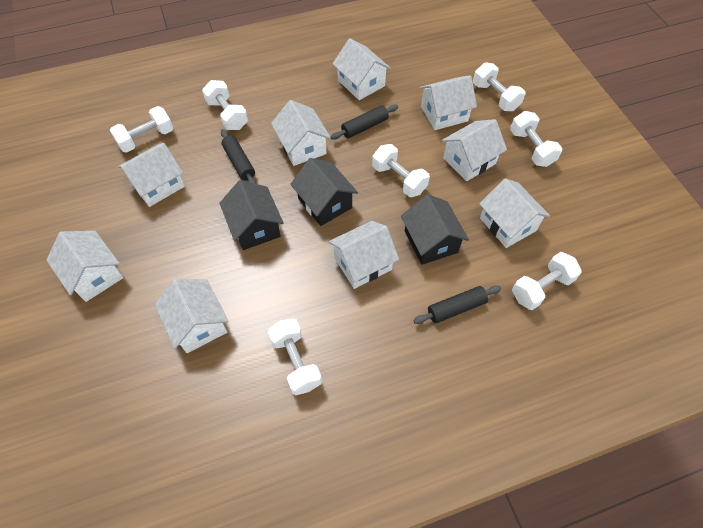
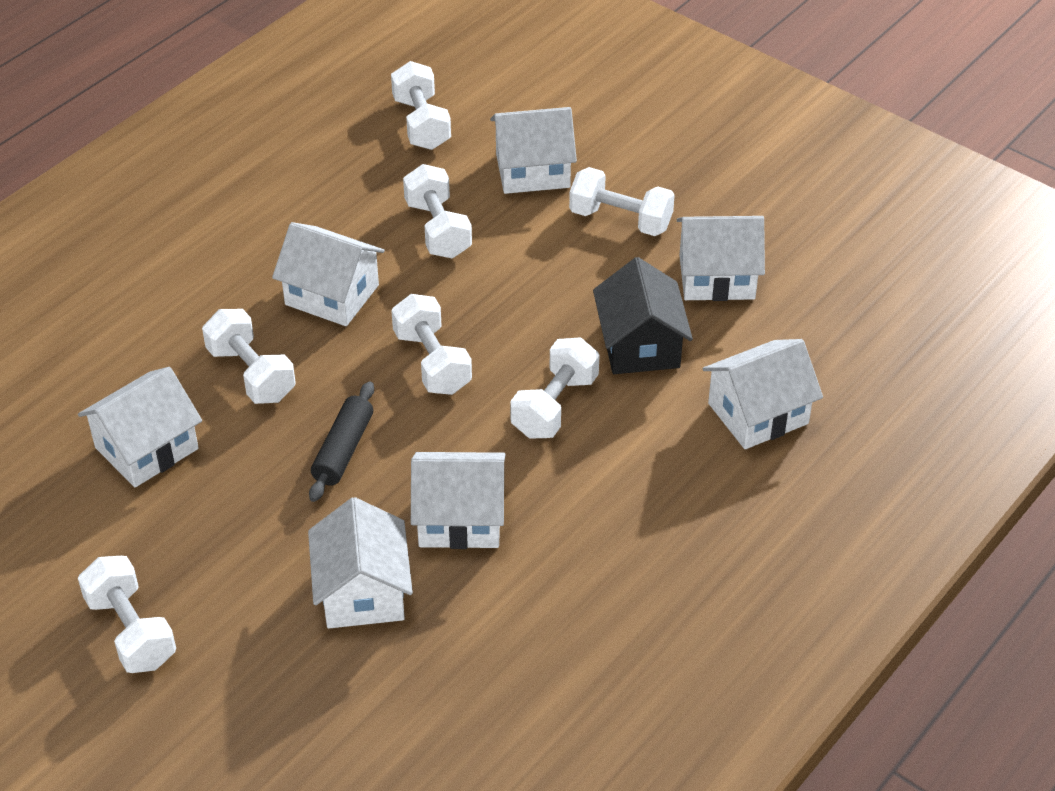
black house: 3 -> 1
black rolling pin: 3 -> 1
white house: 9 -> 7

